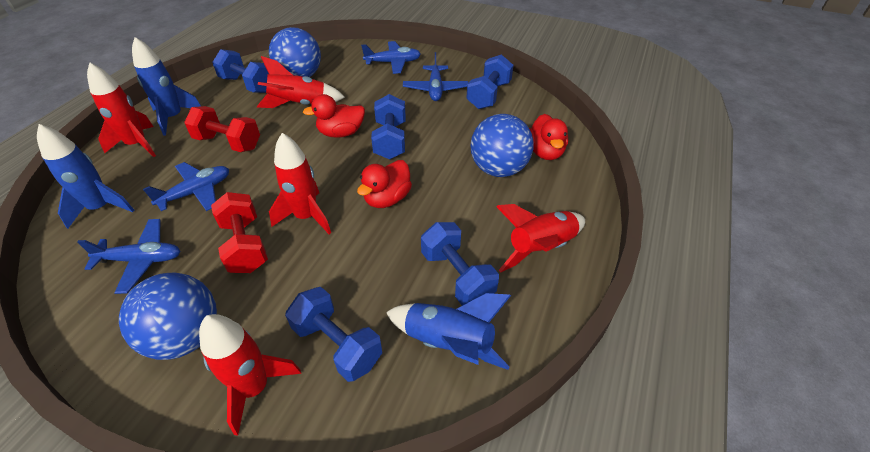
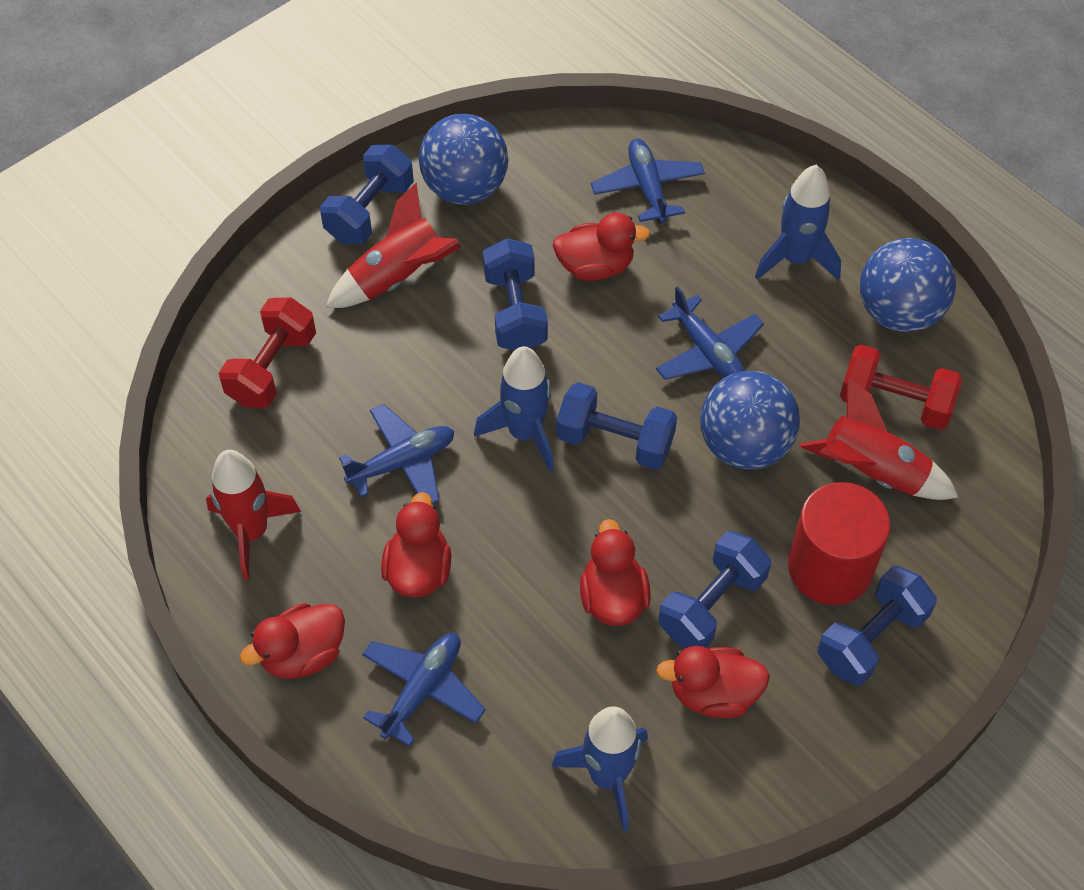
red cylinder: 0 -> 1
red duck: 3 -> 5
red rocket: 5 -> 3

